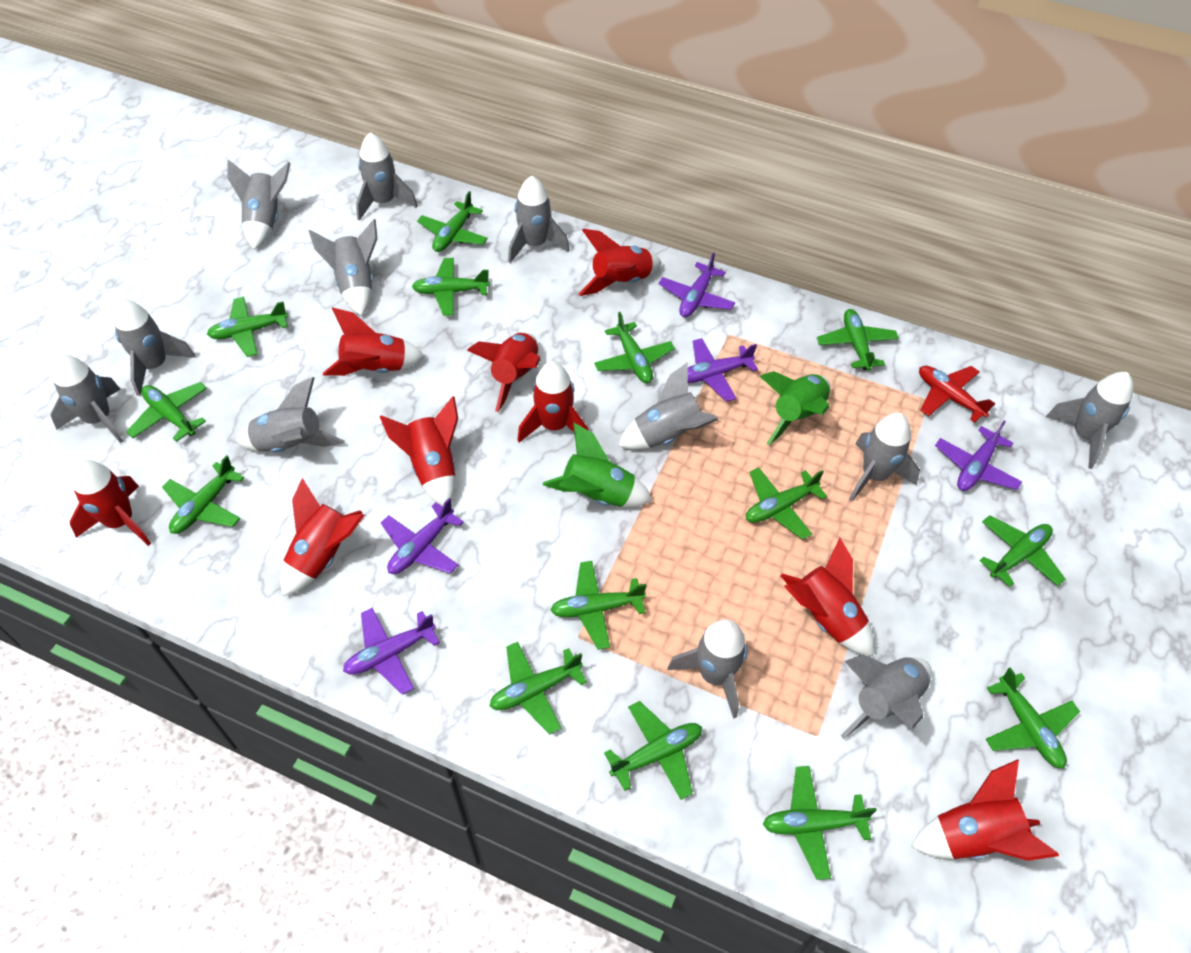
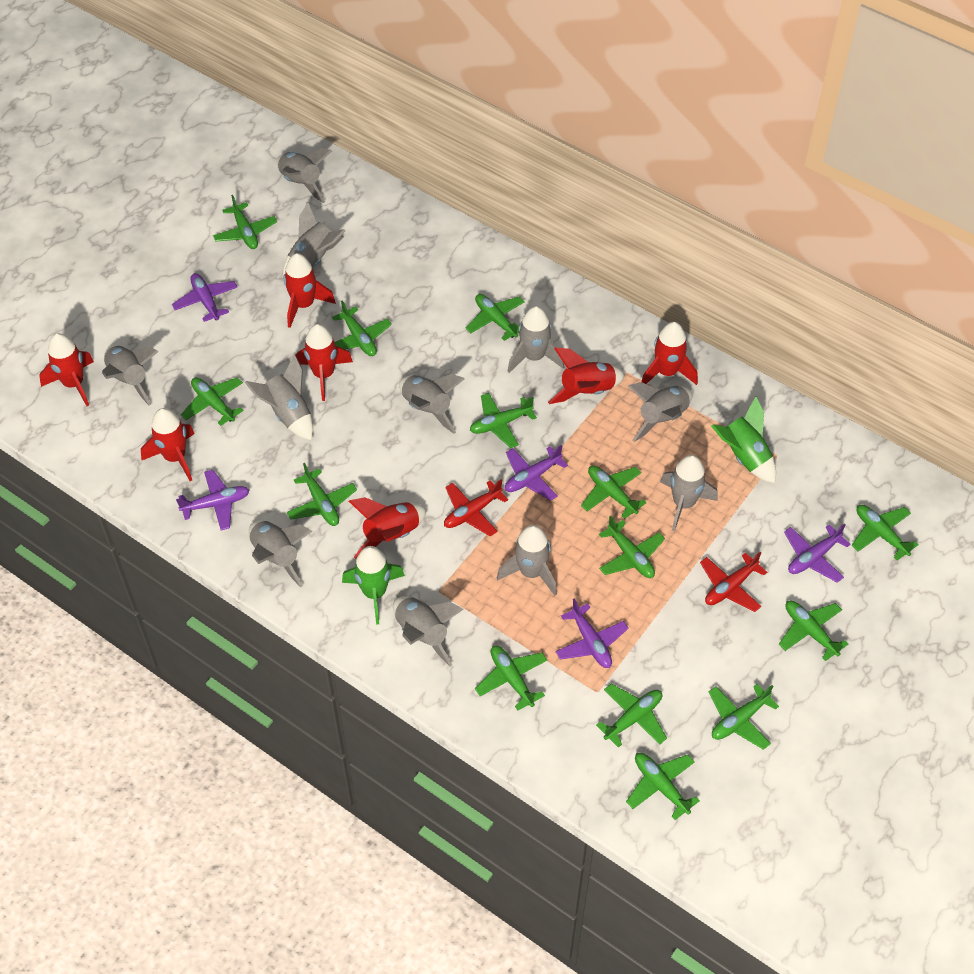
grey rocket: 12 -> 11
red plane: 1 -> 2
red rocket: 9 -> 7

